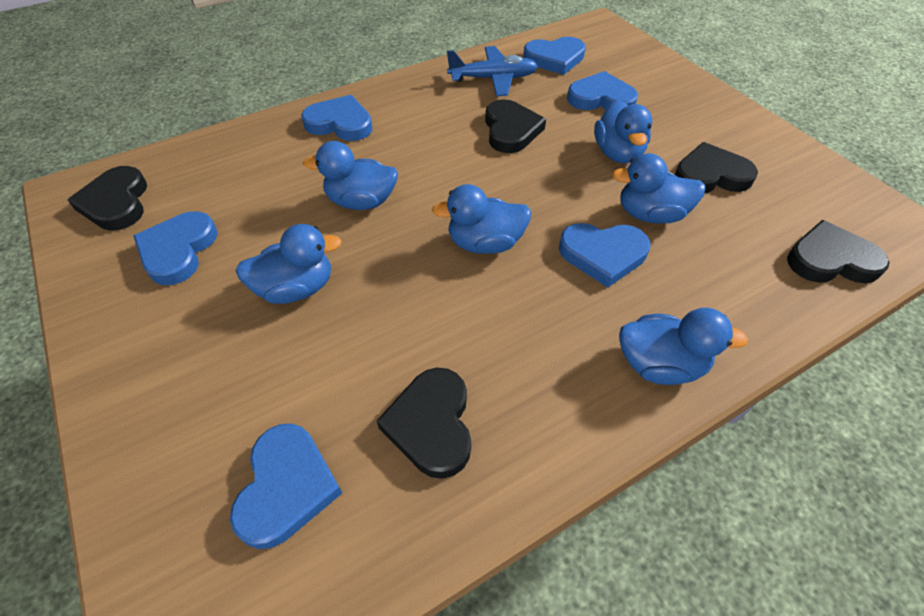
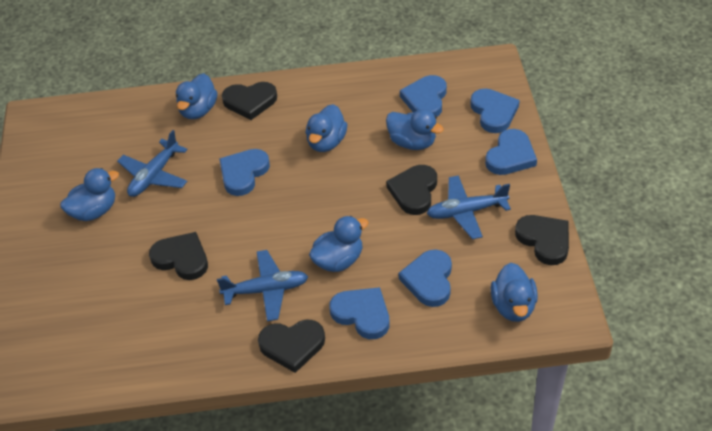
blue plane: 1 -> 3

